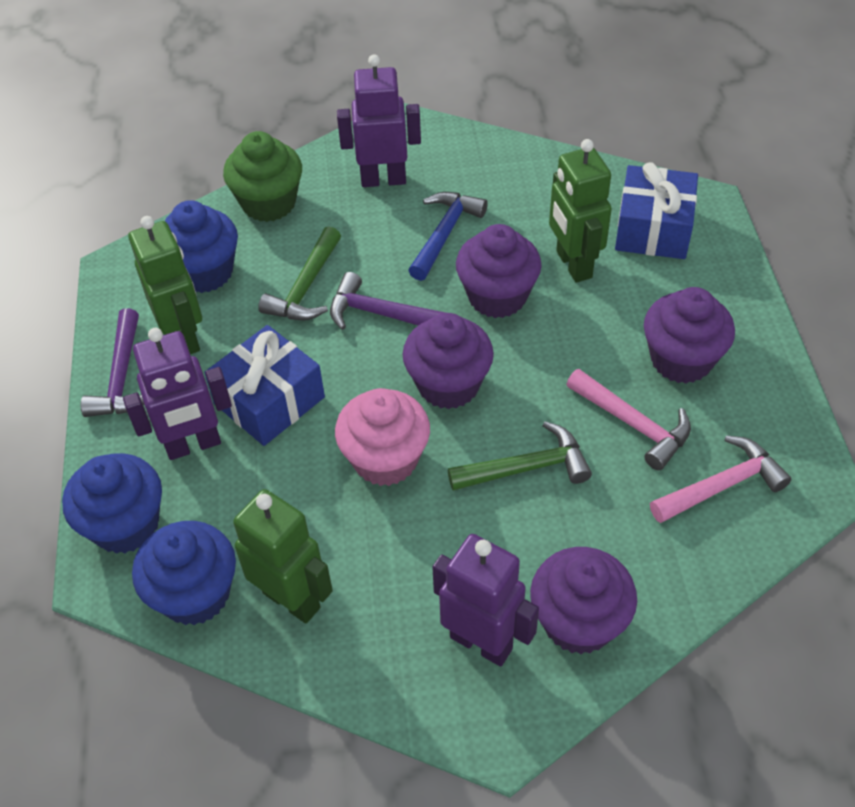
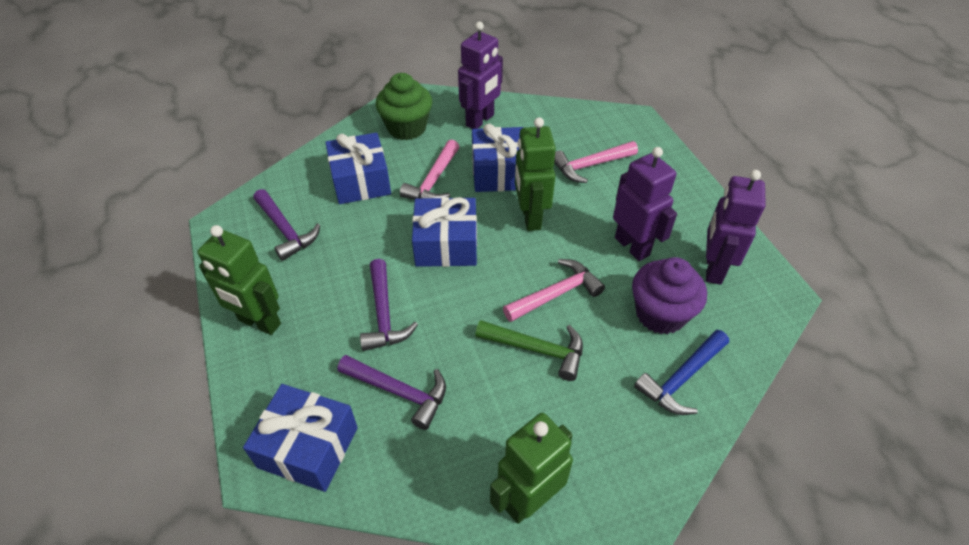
blue cupcake: 3 -> 0
blue gift: 2 -> 4
green hammer: 2 -> 1
pink cupcake: 1 -> 0
pink hammer: 2 -> 3
purple cupcake: 4 -> 1
purple hammer: 2 -> 3

